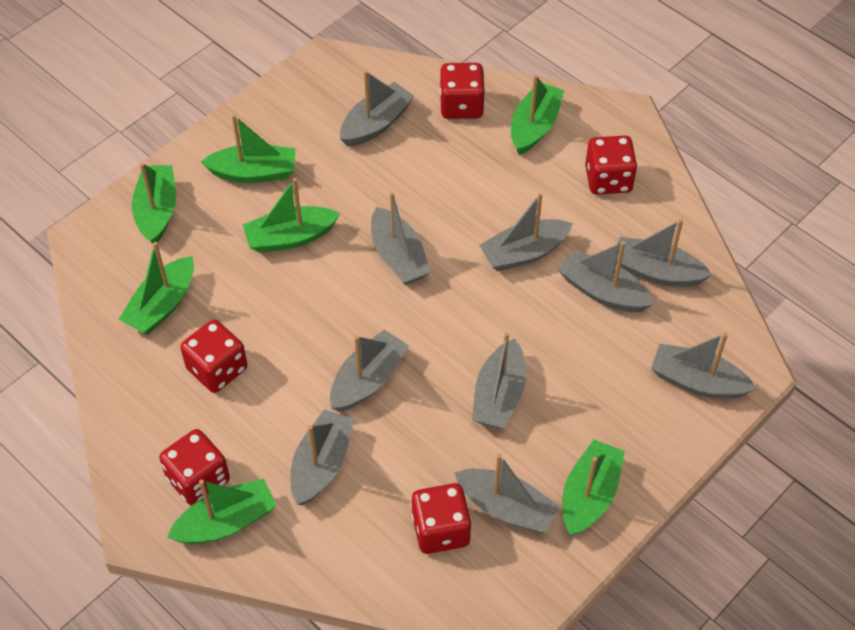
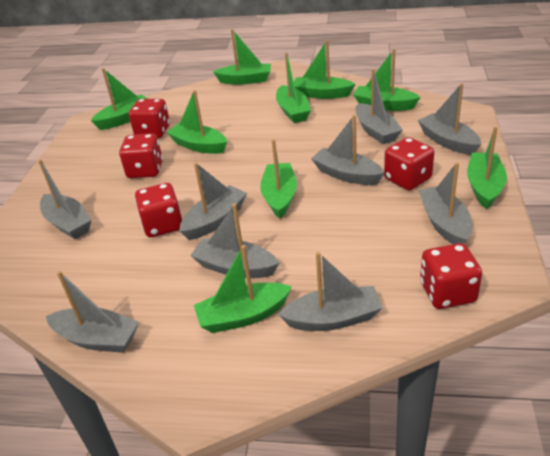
green boat: 7 -> 9
grey boat: 10 -> 9

